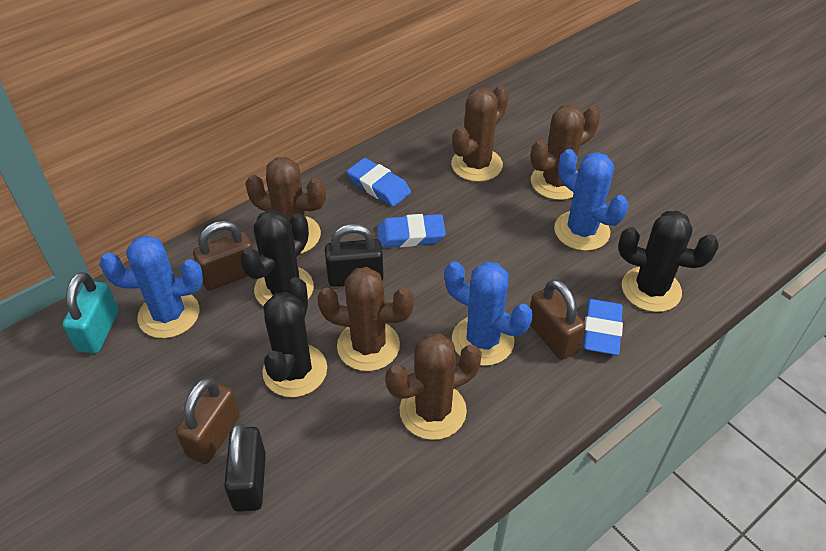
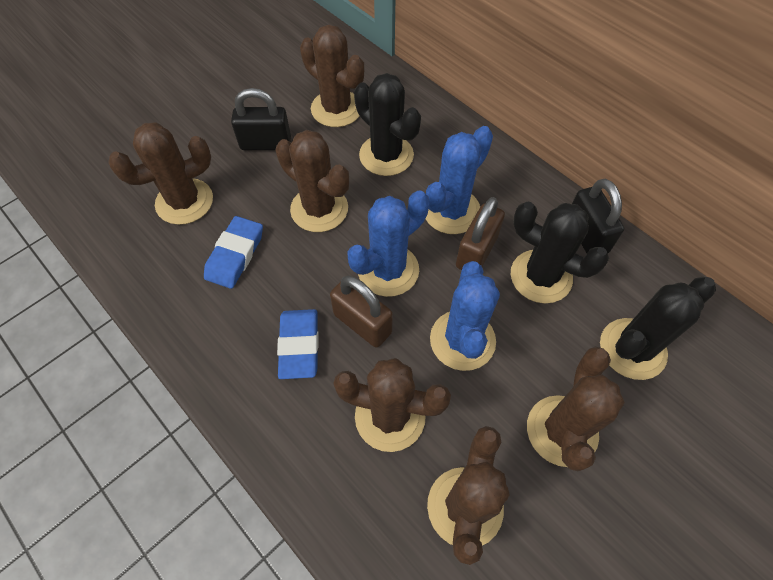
blue eraser: 3 -> 2
brown cactus: 5 -> 6
brown padlock: 3 -> 2
turquoise padlock: 1 -> 0

